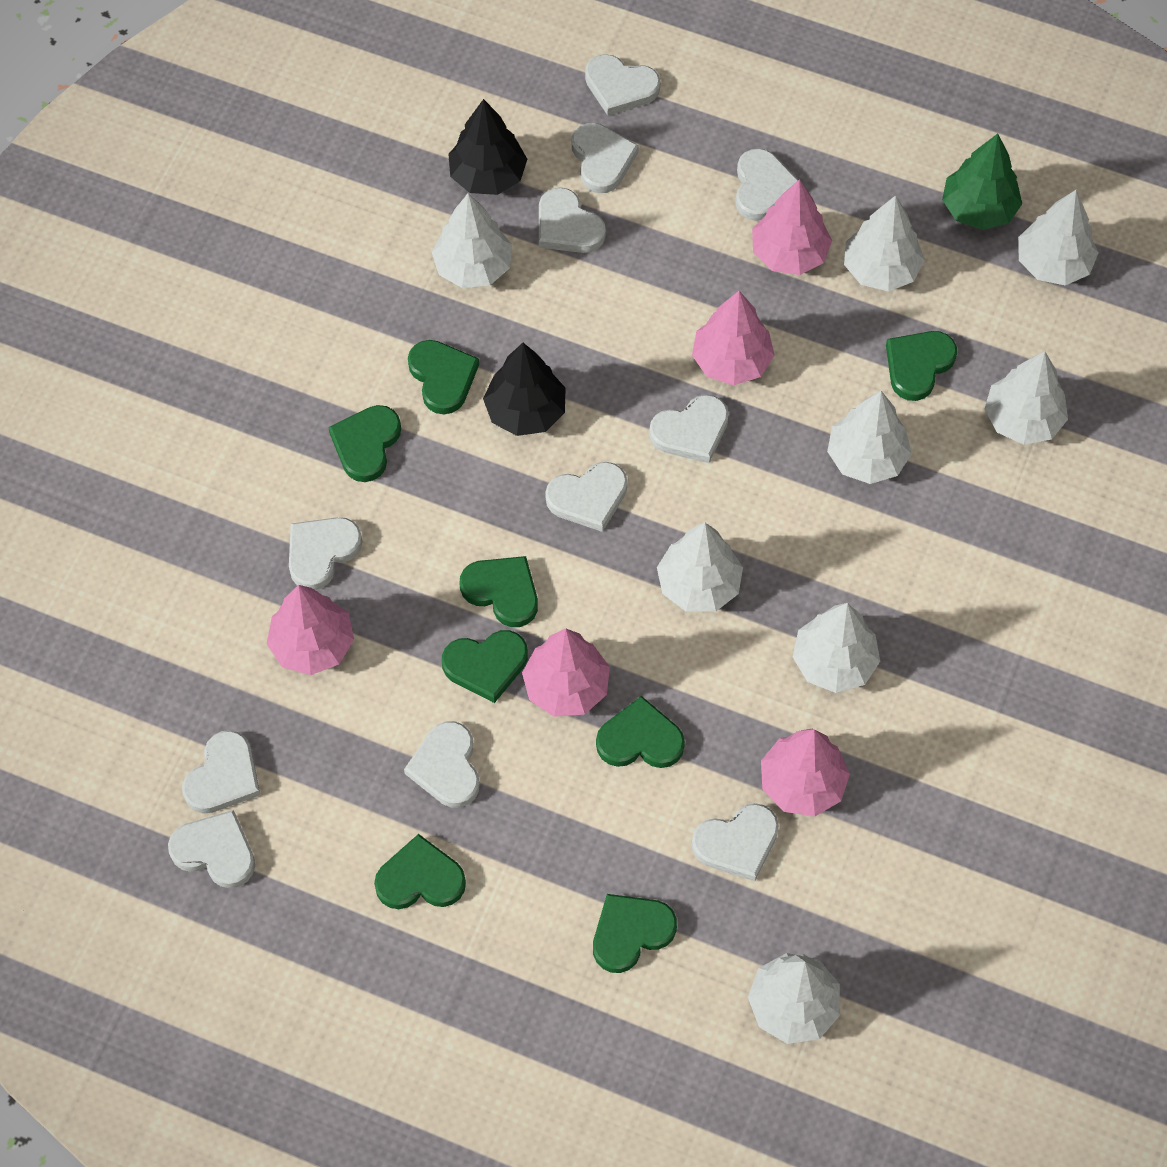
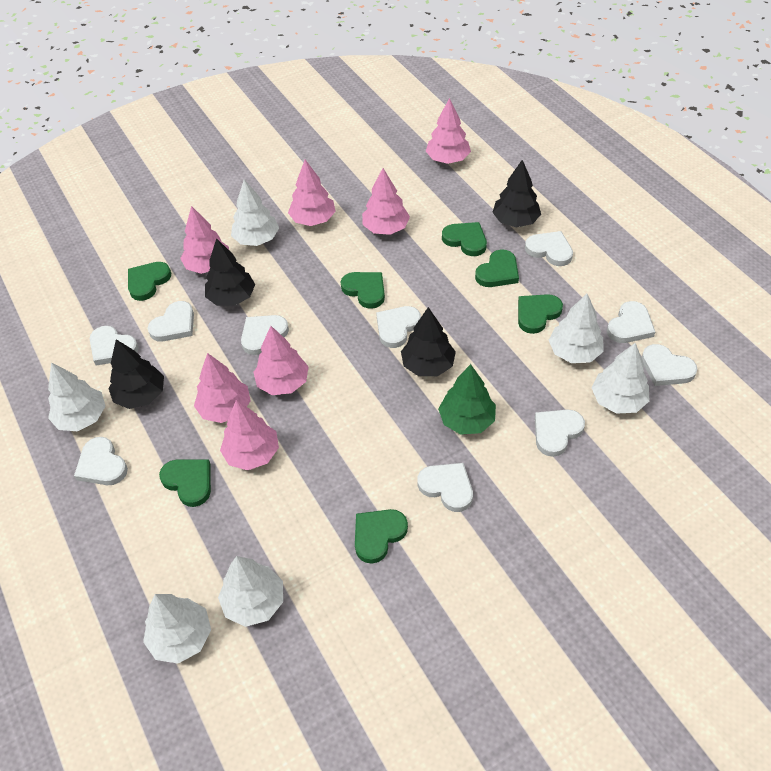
black tree: 2 -> 4
green heart: 8 -> 7
pink tree: 5 -> 7
white heart: 11 -> 10
white tree: 8 -> 6

